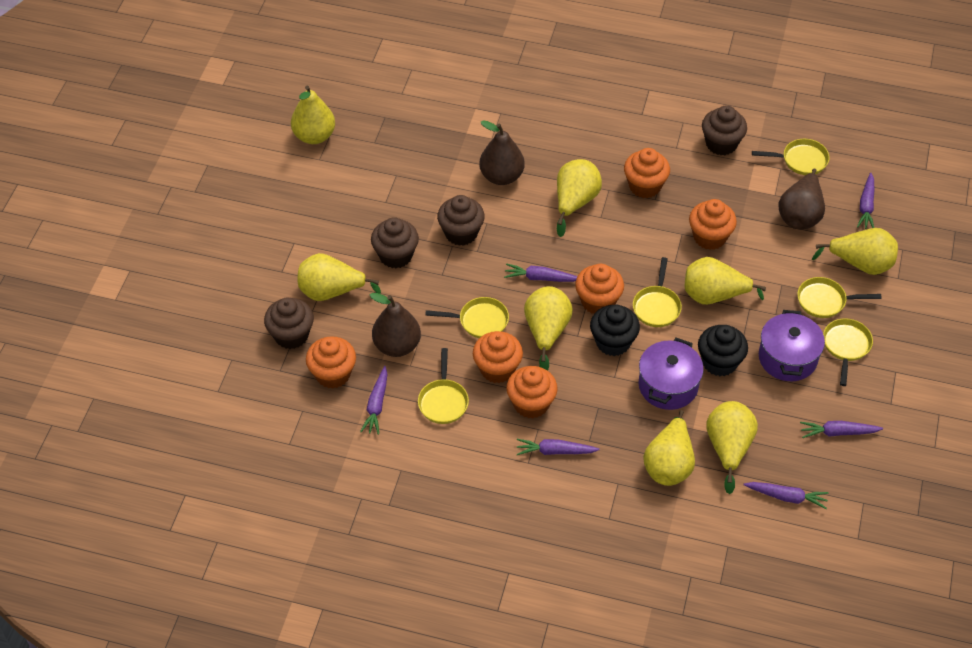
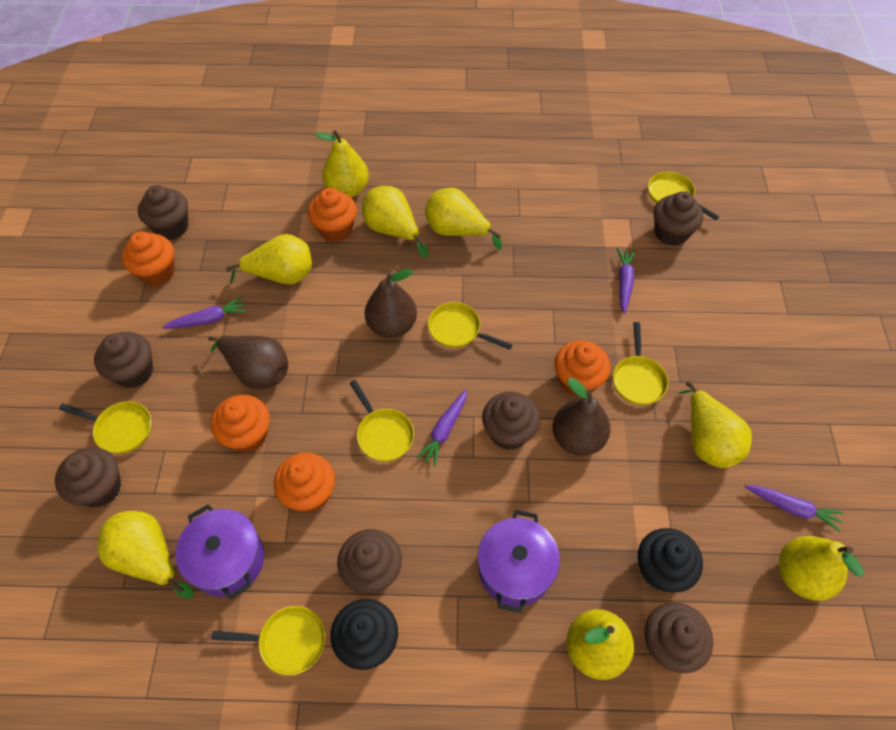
brown cupcake: 4 -> 7
orange cupcake: 6 -> 5
purple carrot: 6 -> 4

